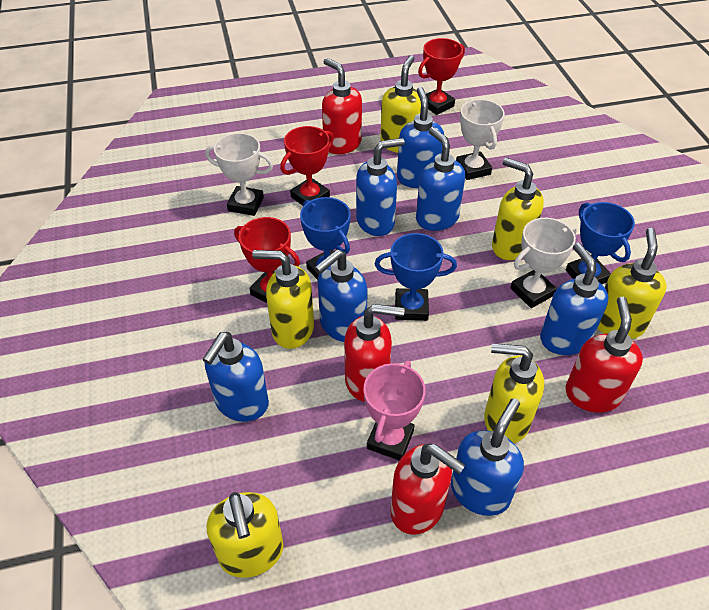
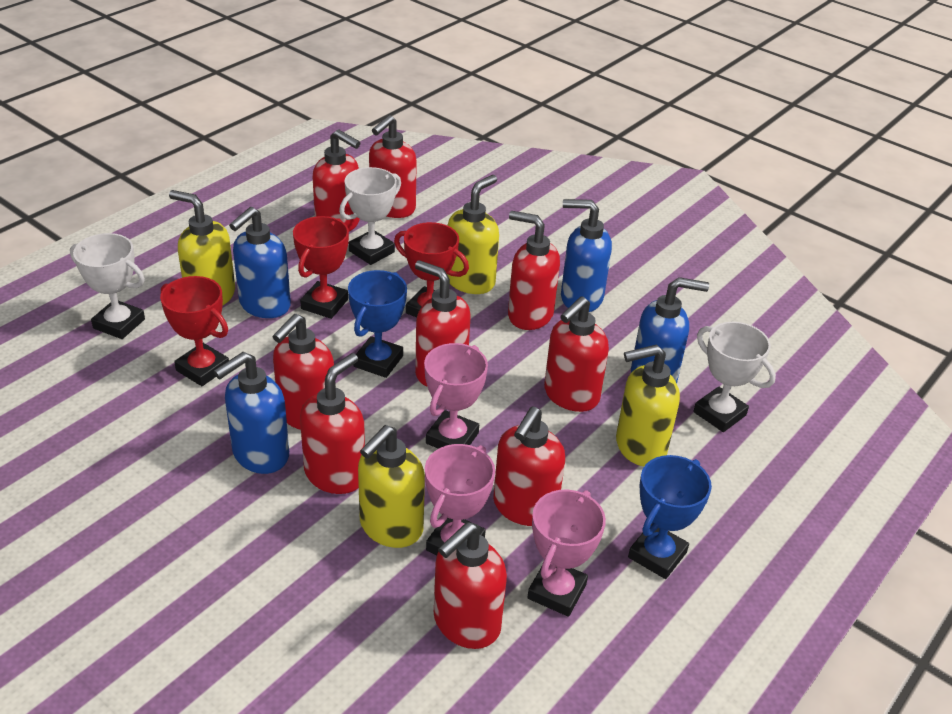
blue soap dispenser: 7 -> 4
blue trophy: 3 -> 2
pink trophy: 1 -> 3
red soap dispenser: 4 -> 9
yellow soap dispenser: 6 -> 4

